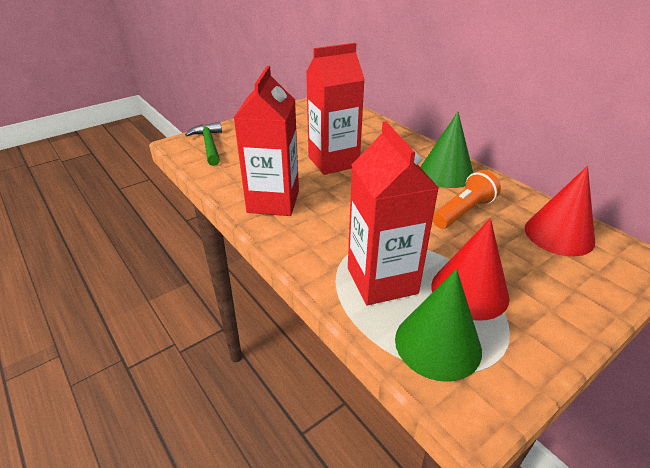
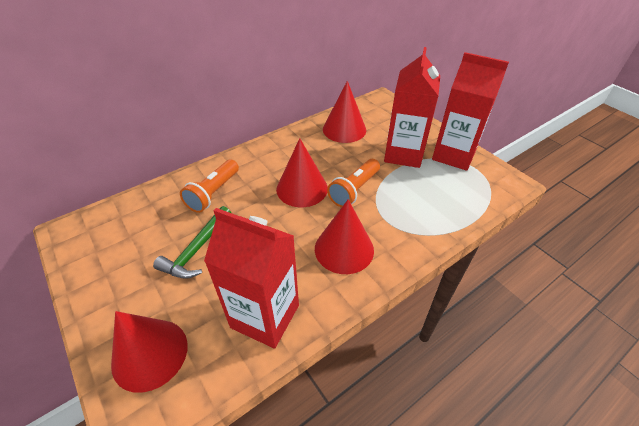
green cone: 2 -> 0
orange flashlight: 1 -> 2
red cone: 2 -> 4

